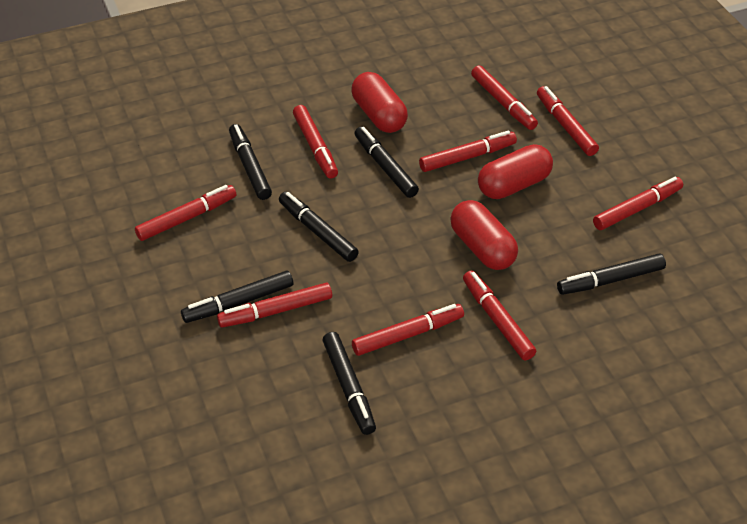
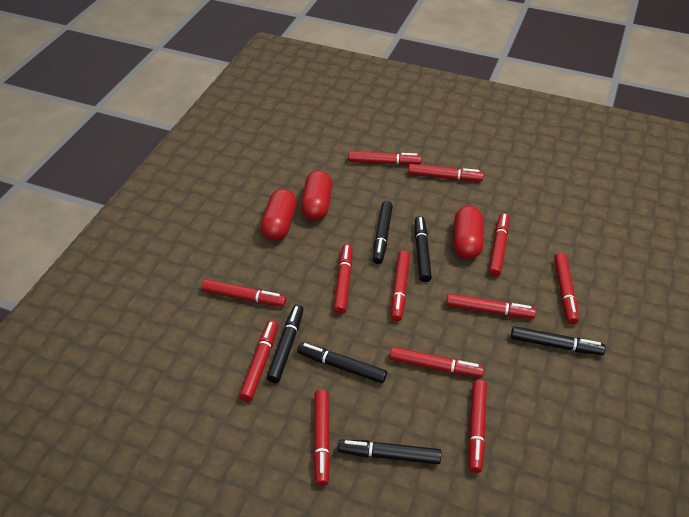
red marker: 9 -> 12

